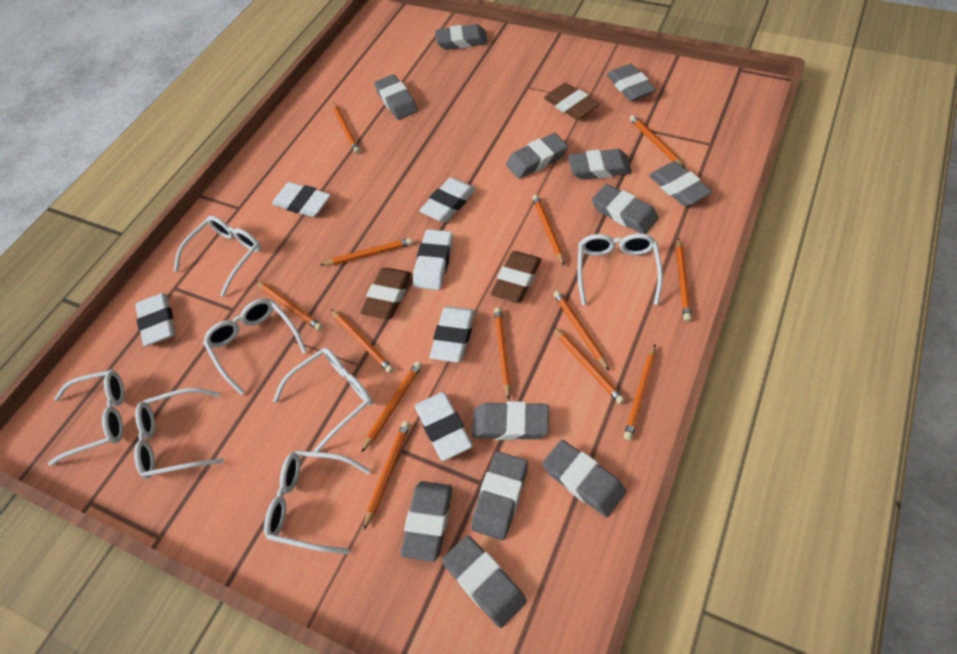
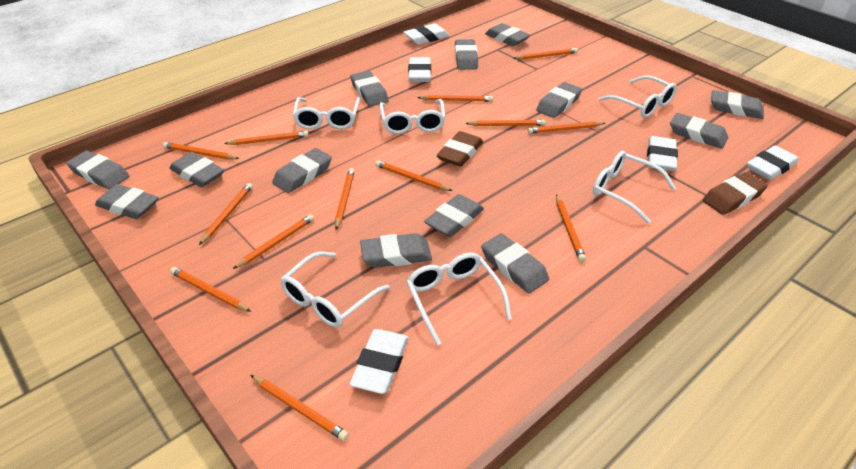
brown eraser: 3 -> 2
grey eraser: 12 -> 13
white eraser: 6 -> 5
white glasses: 7 -> 6

